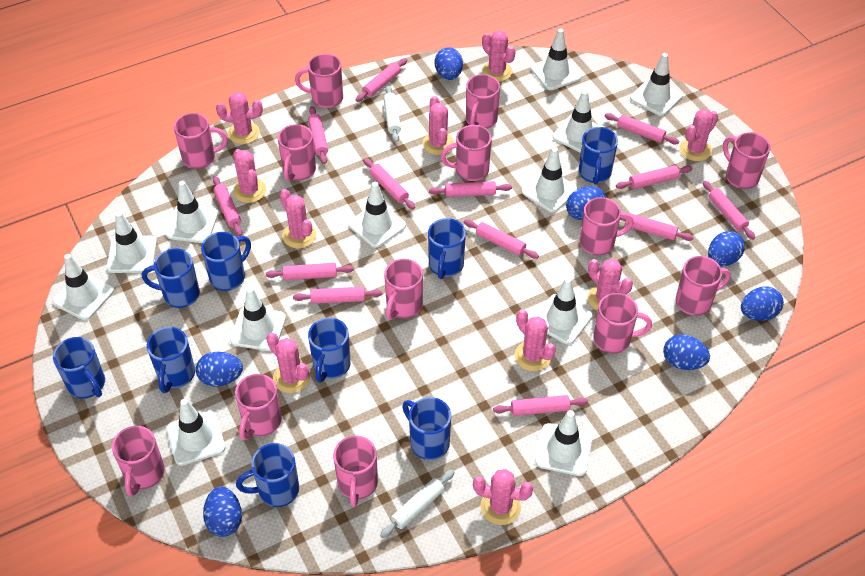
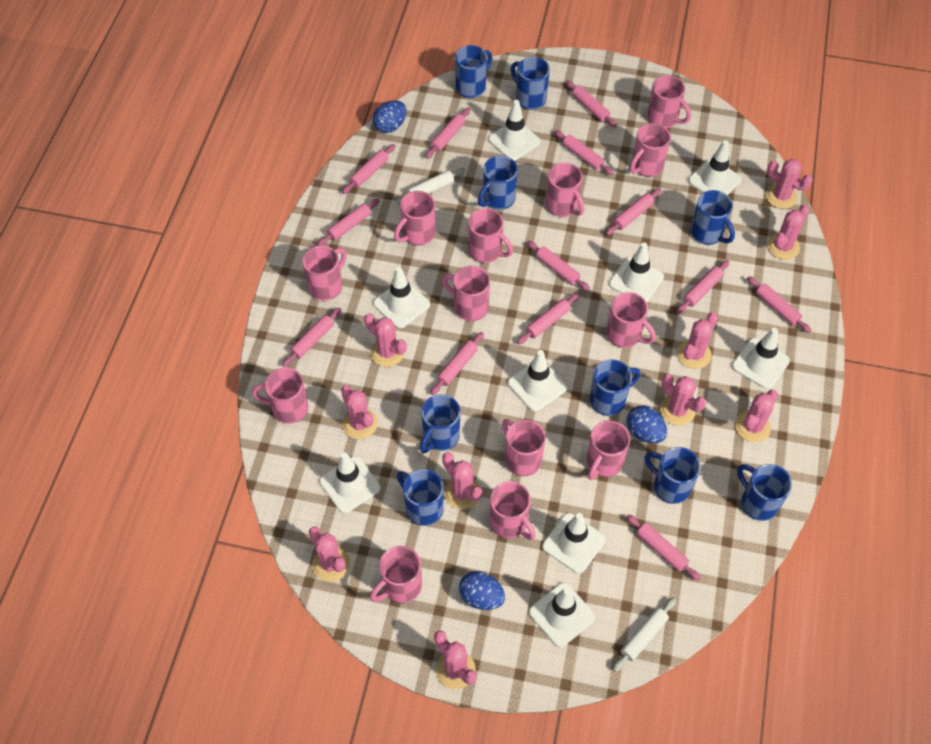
blue egg: 7 -> 3
white traffic cone: 12 -> 9

